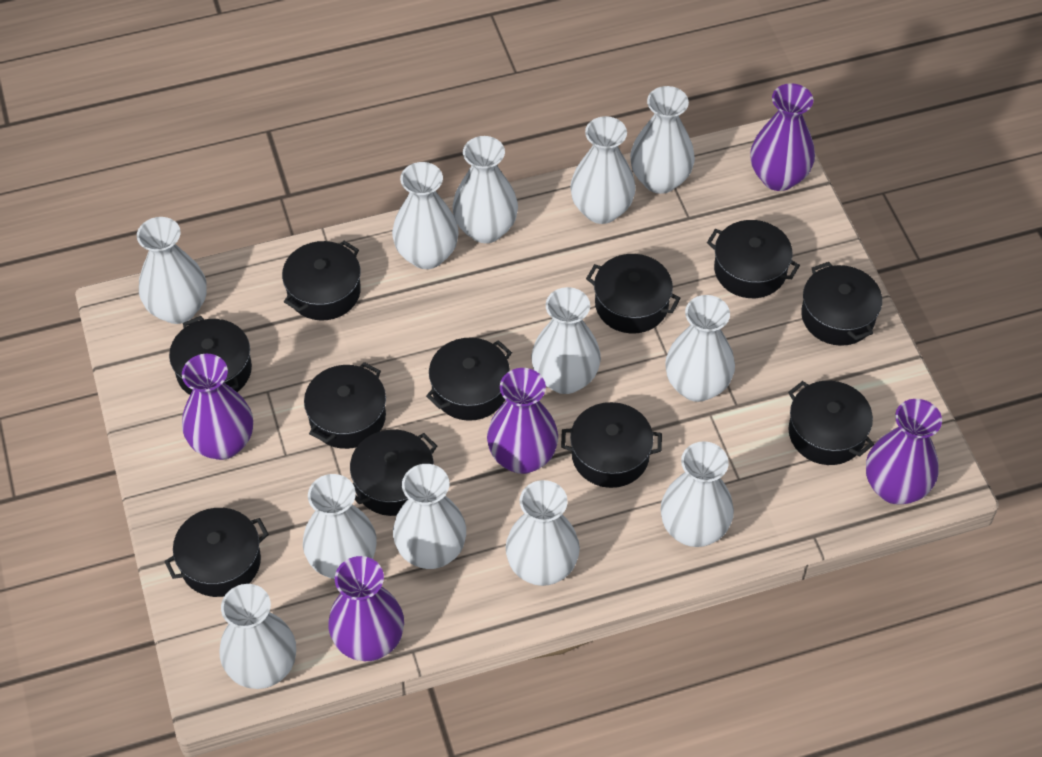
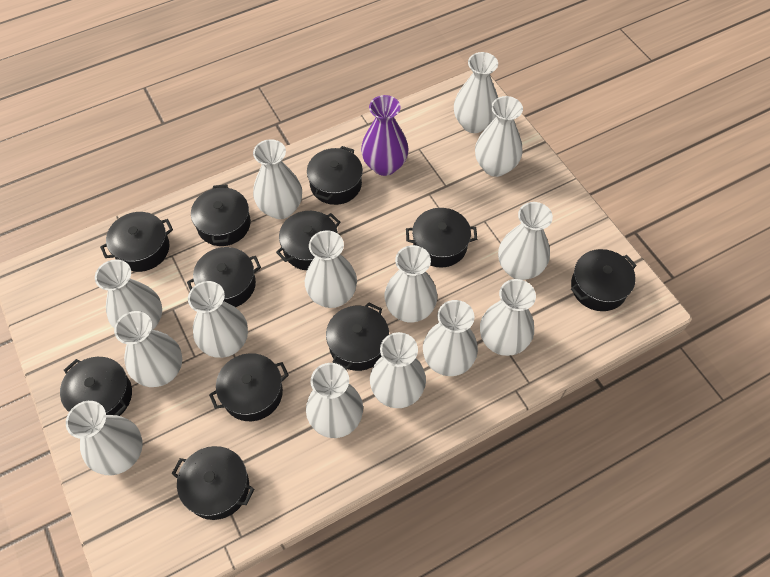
purple vase: 5 -> 1
white vase: 12 -> 14

